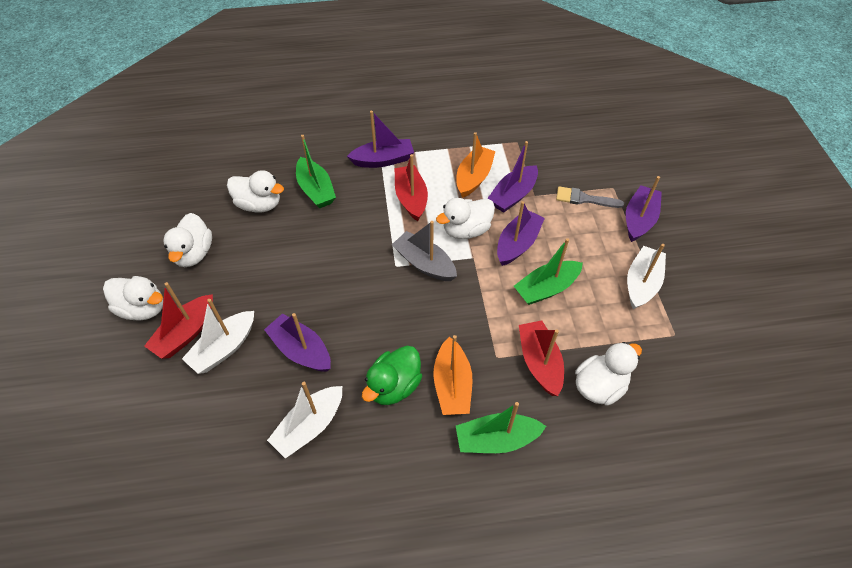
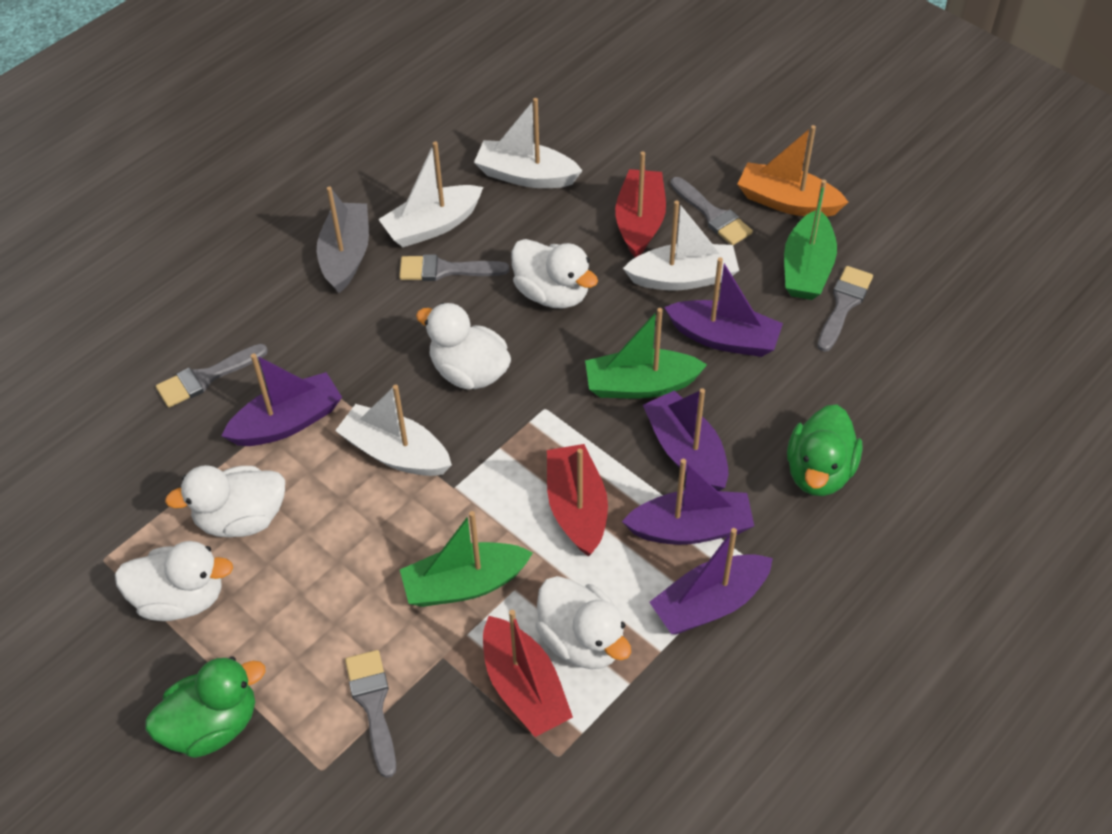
green duck: 1 -> 2
grey brush: 1 -> 5
orange boat: 2 -> 1
white boat: 3 -> 4

